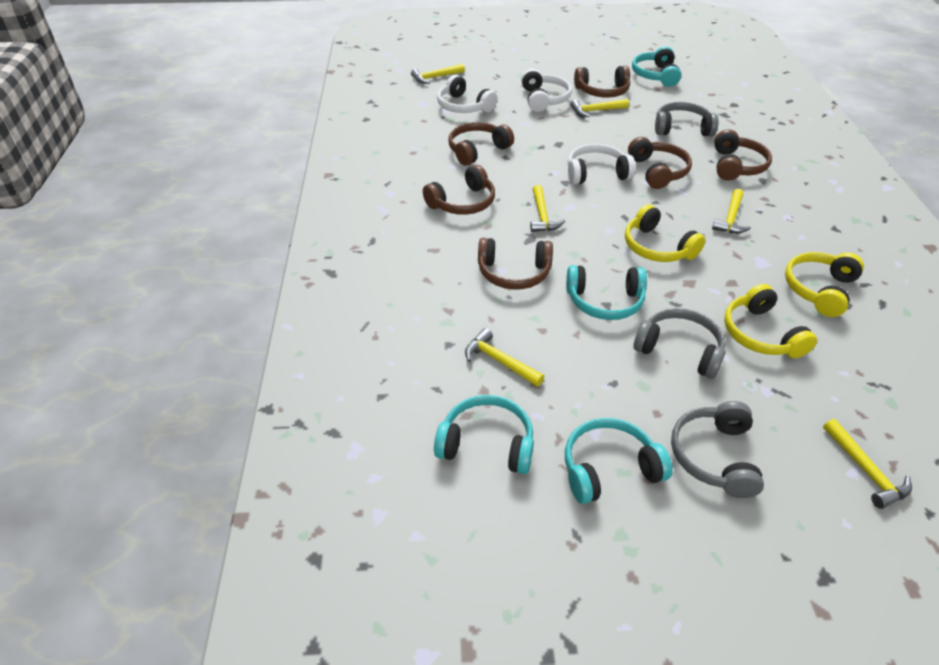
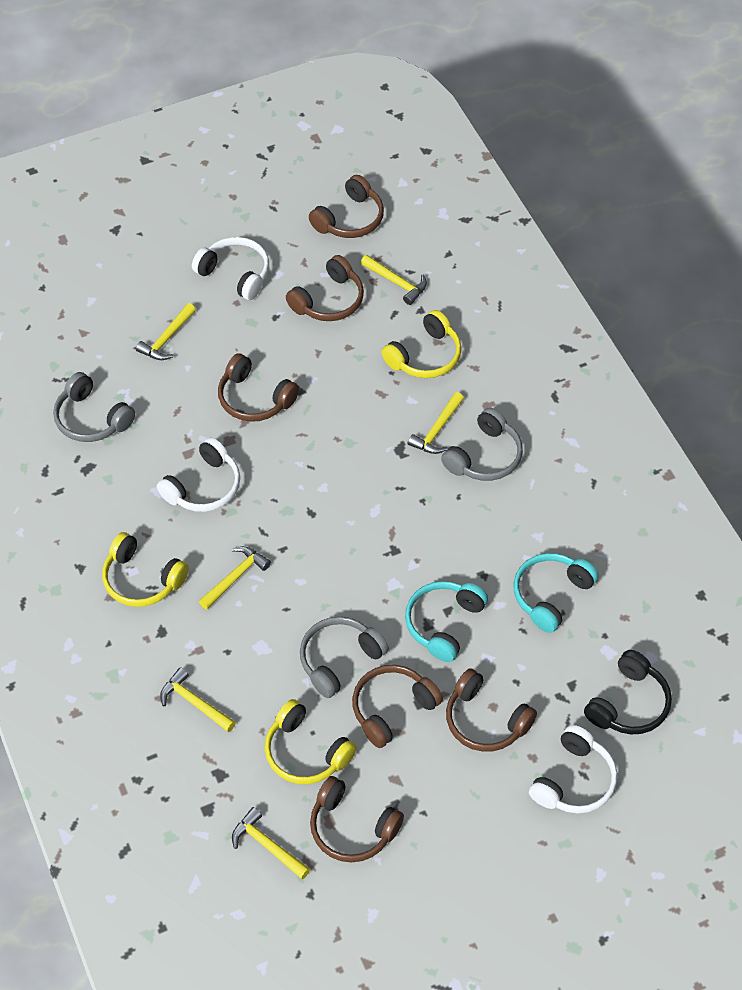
black headphones: 0 -> 1
turquoise headphones: 4 -> 2

